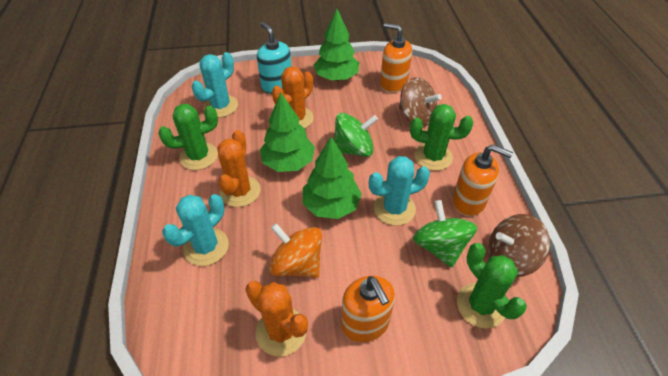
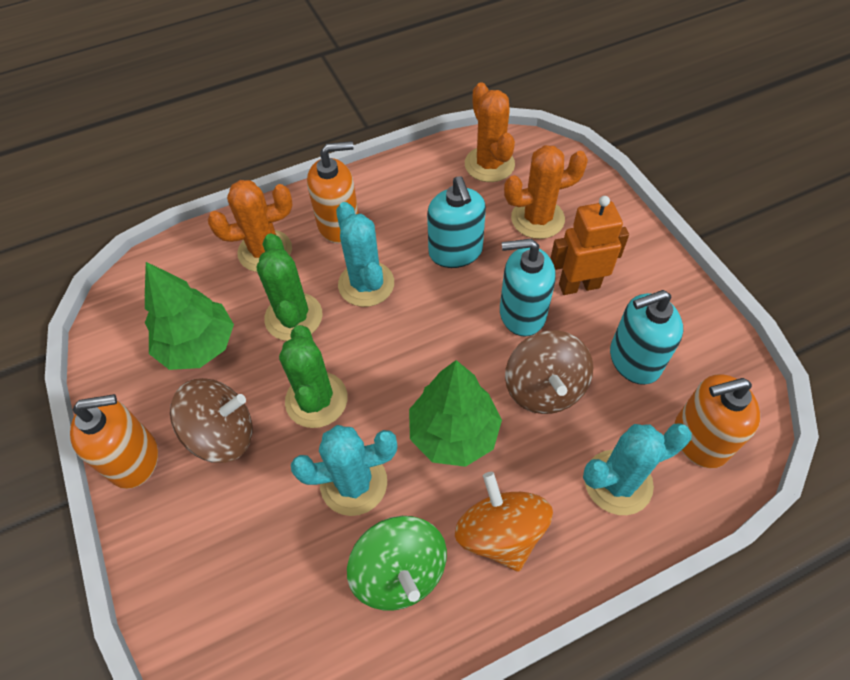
green cactus: 3 -> 2
green spinning top: 2 -> 1
green tree: 3 -> 2
orange robot: 0 -> 1
turquoise soap dispenser: 1 -> 3

